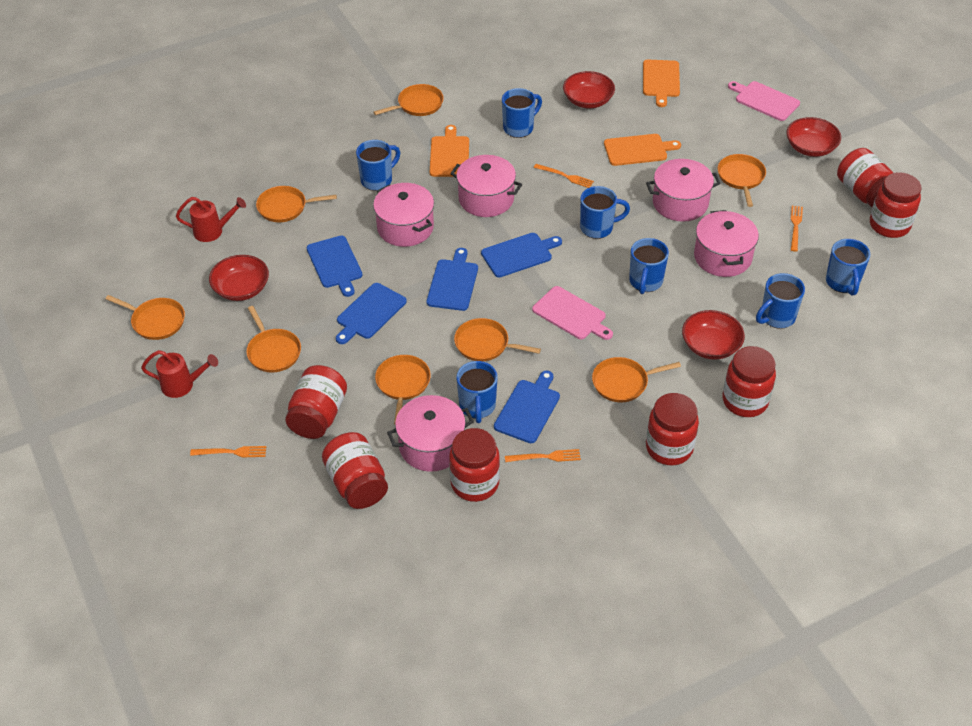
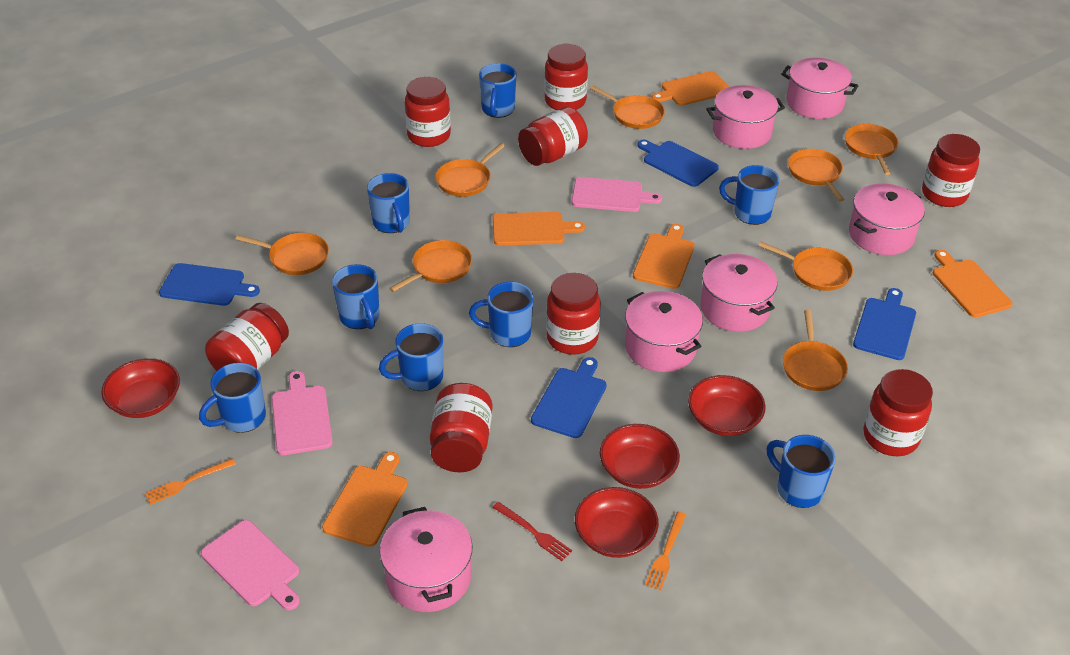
blue cutting board: 5 -> 4
blue mug: 7 -> 8
orange cutting board: 3 -> 5
orange fork: 4 -> 2
pink cutting board: 2 -> 3
pink pot: 5 -> 6
red fork: 0 -> 1
red jar: 7 -> 8
red watering can: 2 -> 0

